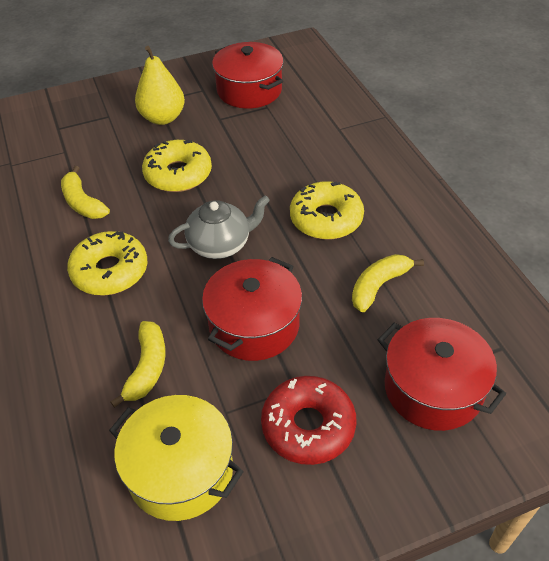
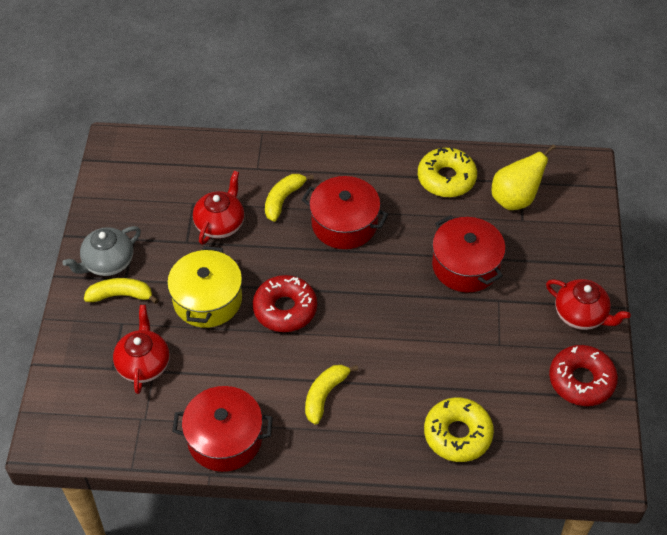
red donut: 1 -> 2
red teapot: 0 -> 3
yellow donut: 3 -> 2

